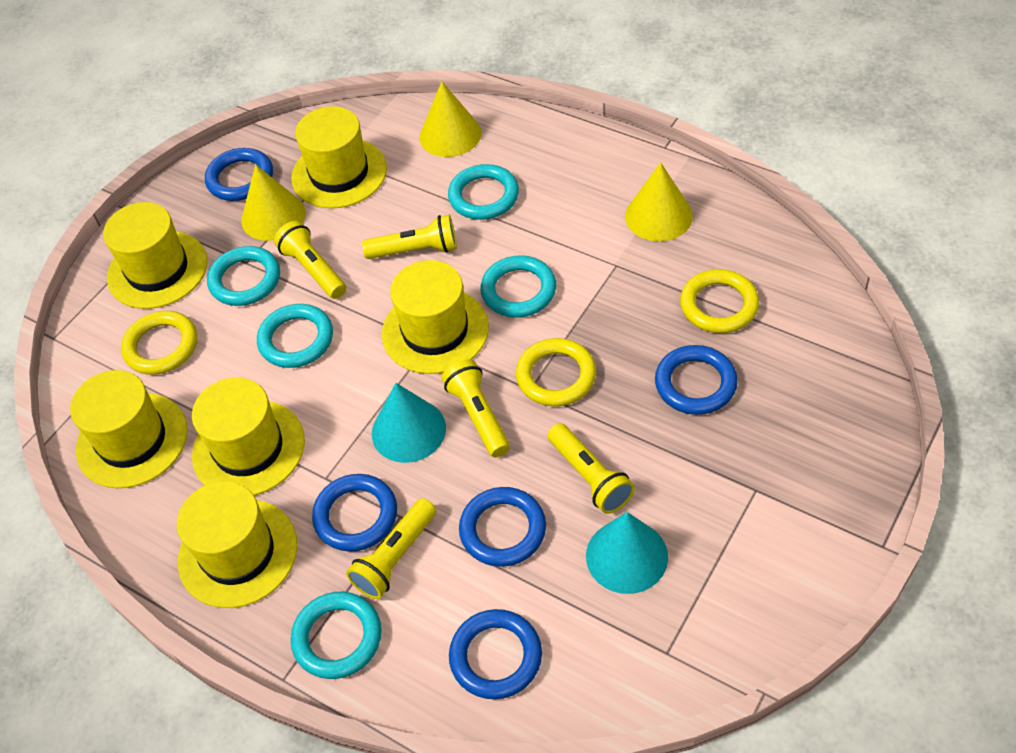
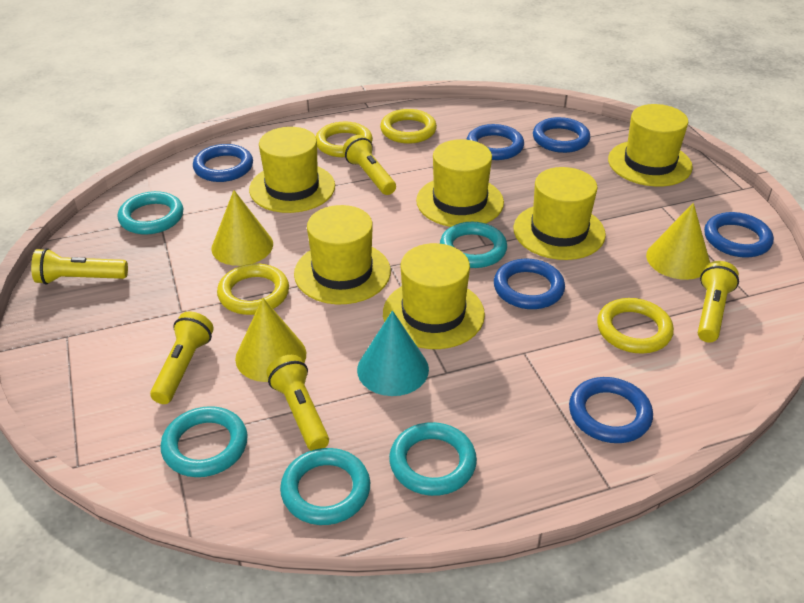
blue ring: 5 -> 6
turquoise cone: 2 -> 1
yellow ring: 3 -> 4

